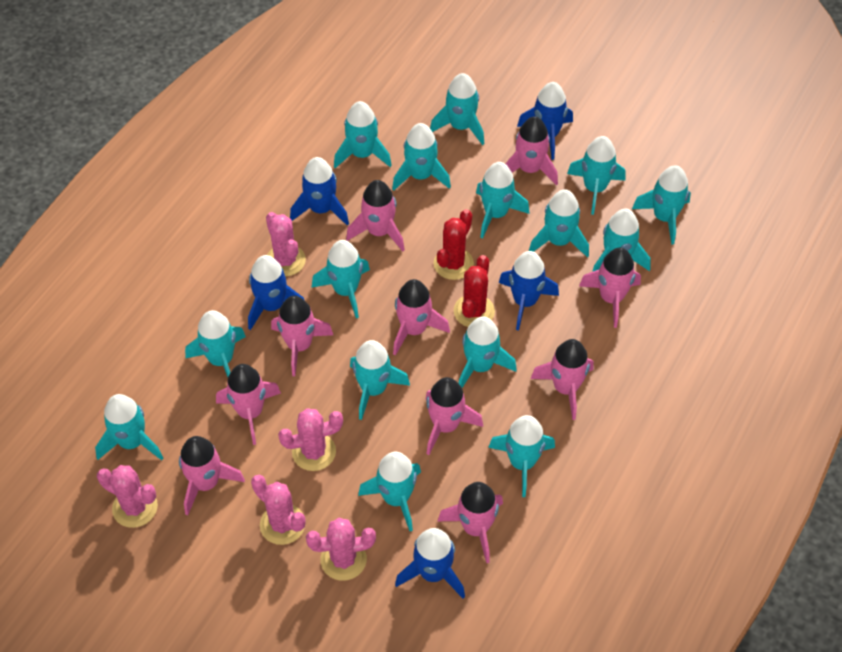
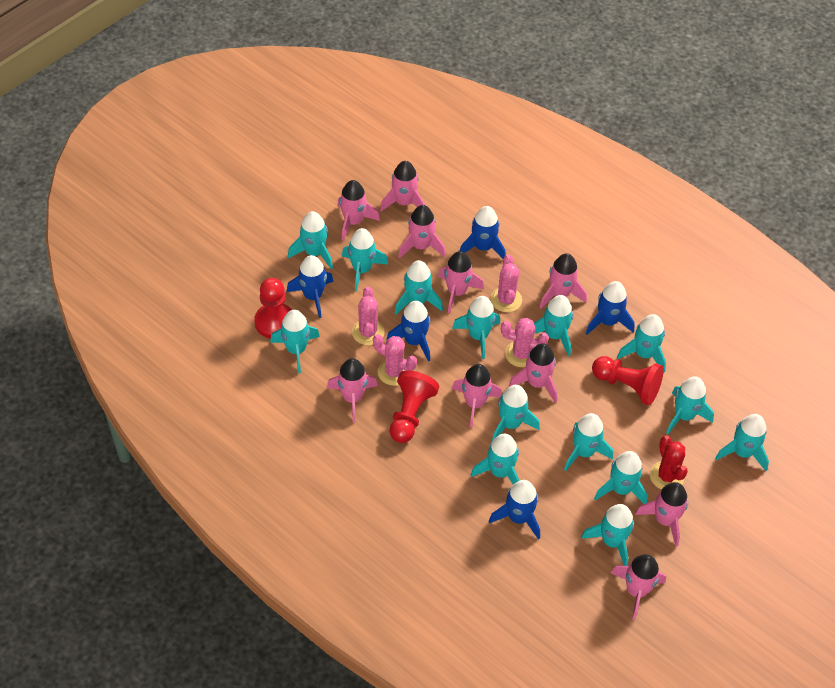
pink cactus: 5 -> 4
red cactus: 2 -> 1
red pawn: 0 -> 3
turquoise rocket: 15 -> 14

